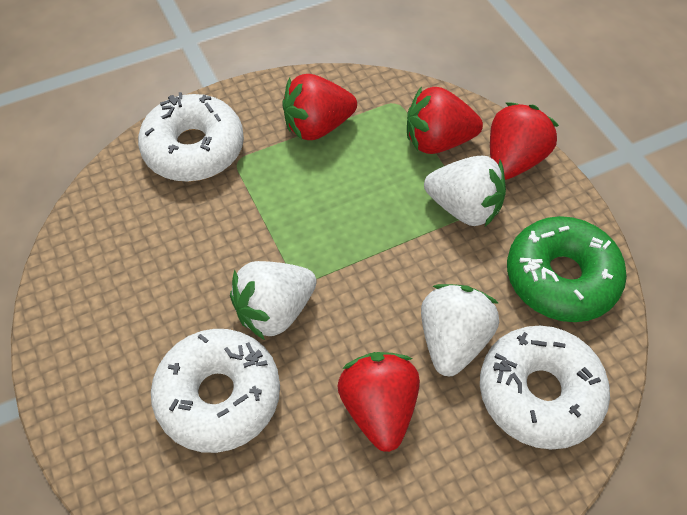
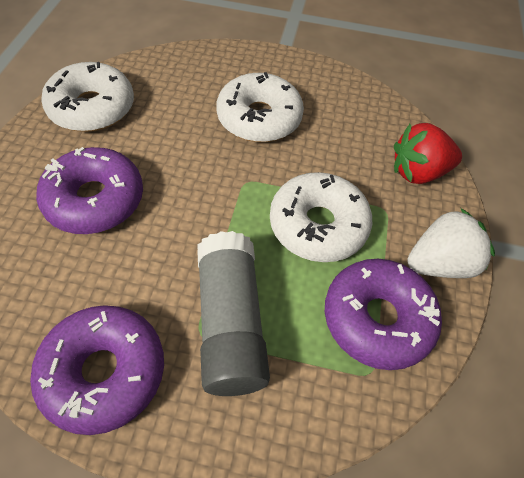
green donut: 1 -> 0
grey glue stick: 0 -> 1
purple donut: 0 -> 3
red strawberry: 4 -> 1
white strawberry: 3 -> 1

